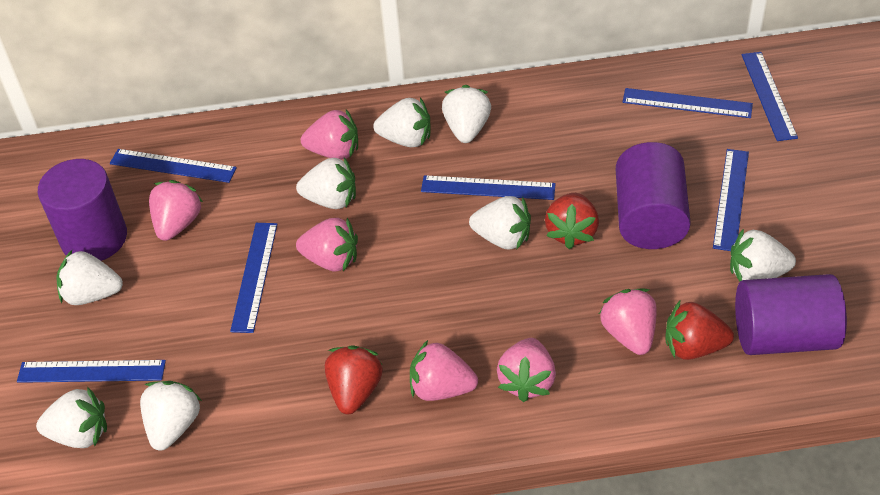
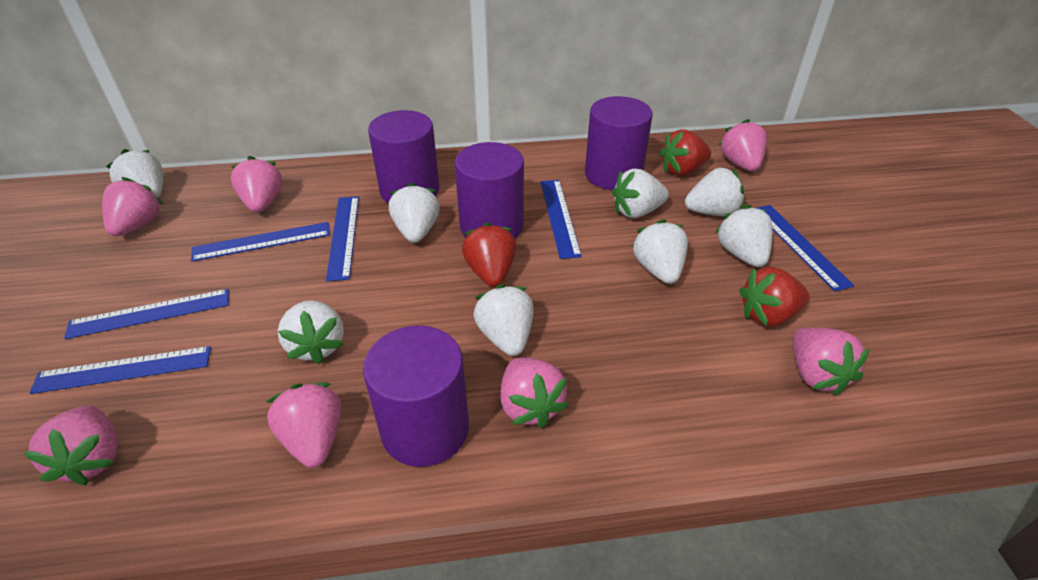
blue ruler: 7 -> 6
pink strawberry: 6 -> 7
purple cylinder: 3 -> 4

